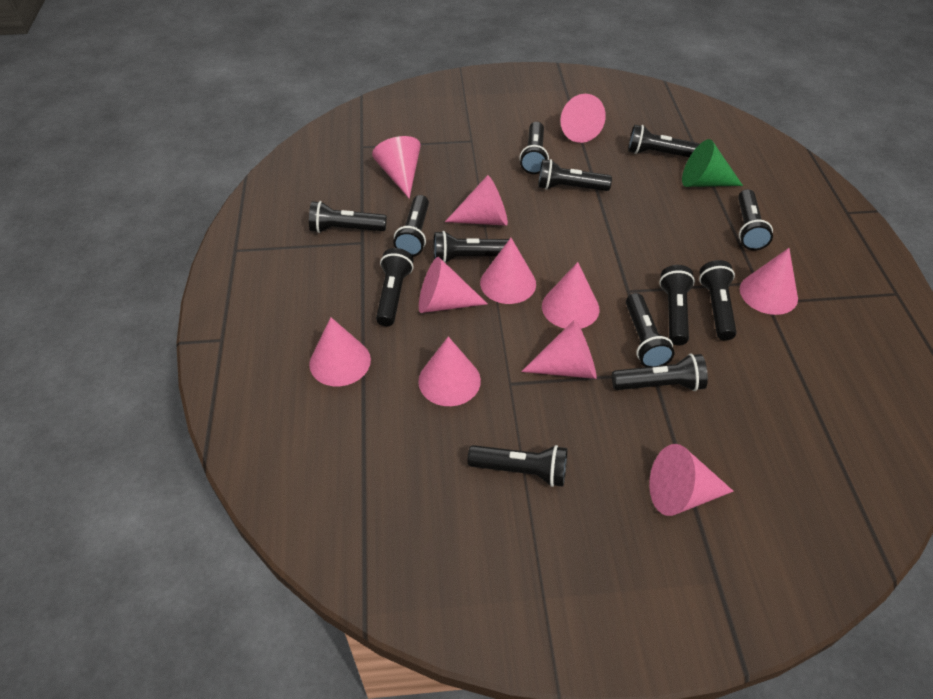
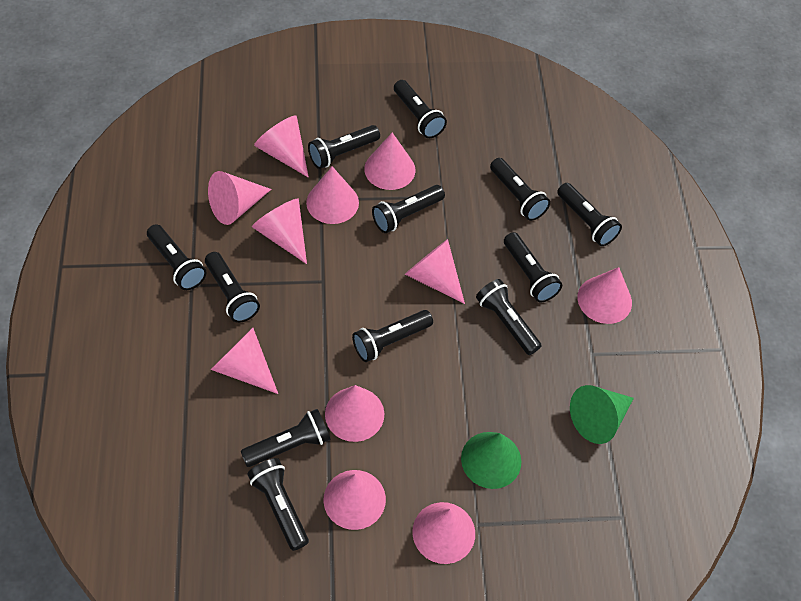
black flashlight: 13 -> 12
green cone: 1 -> 2

